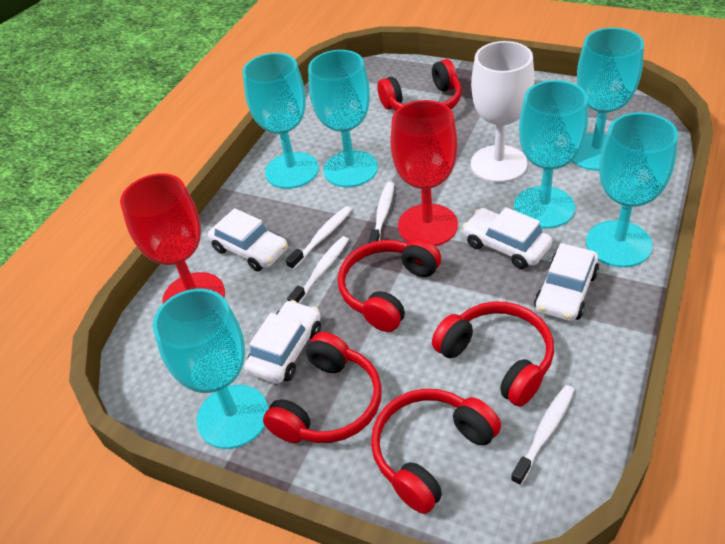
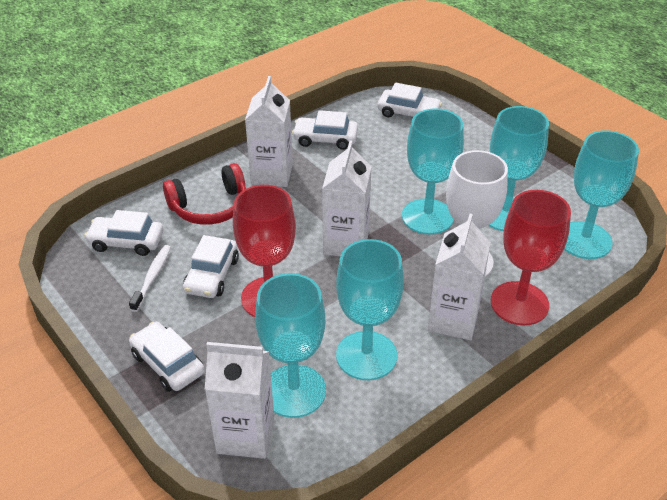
red headphones: 5 -> 1
turquoise goblet: 6 -> 5
white car: 4 -> 5
white carton: 0 -> 4
white toothbrush: 4 -> 1

